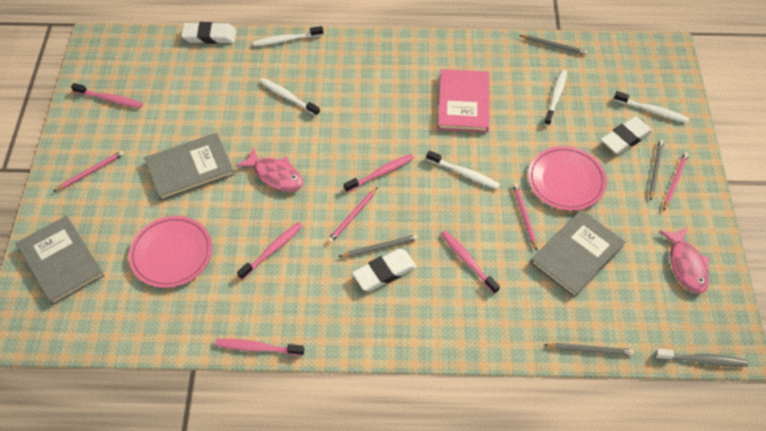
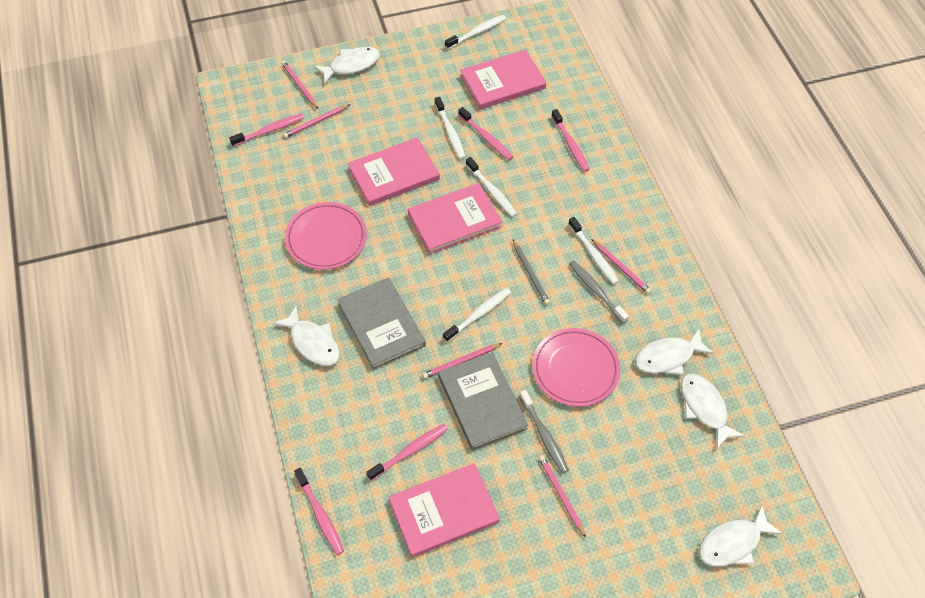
grey book: 3 -> 2
grey pencil: 4 -> 1
grey toothbrush: 1 -> 2
pink book: 1 -> 4
pink fish: 2 -> 0
pink pencil: 4 -> 5
white eraser: 3 -> 0
white fish: 0 -> 5

